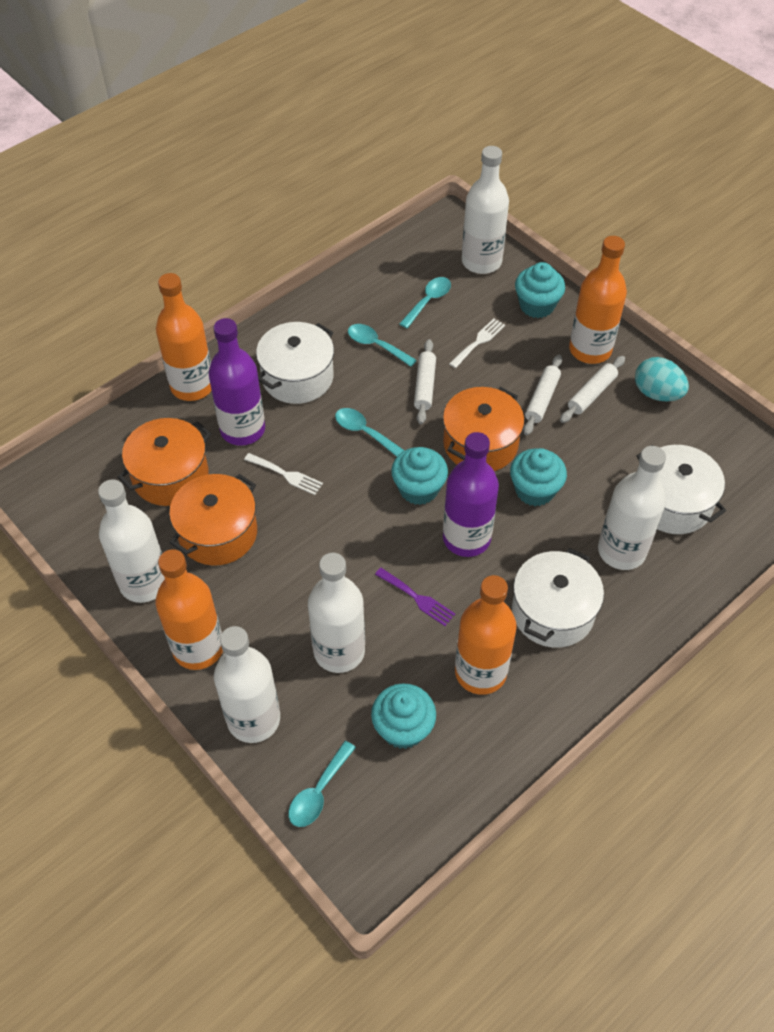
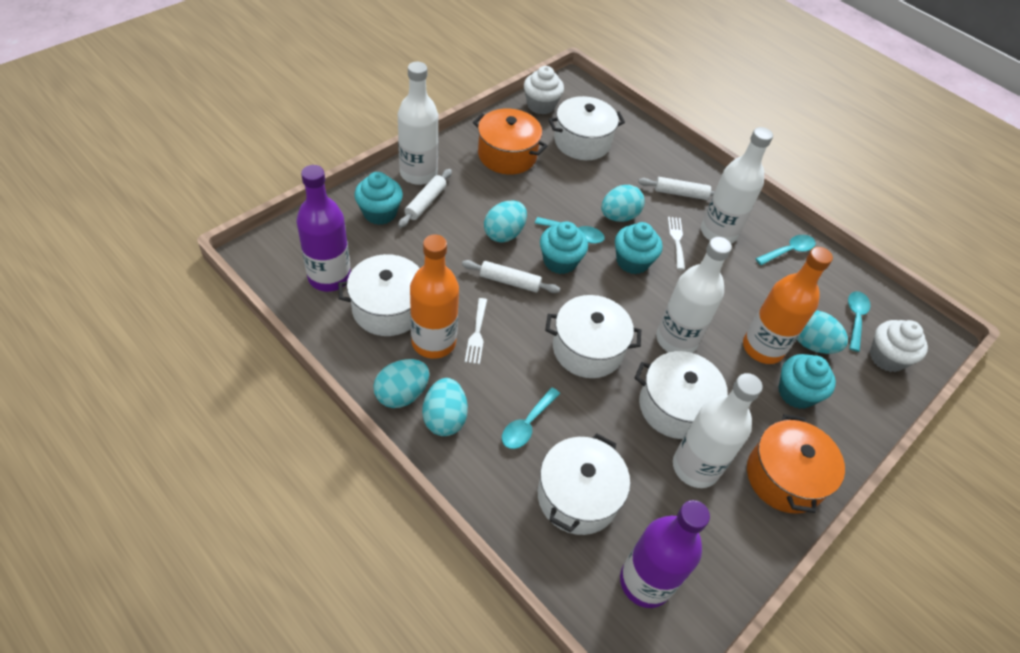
orange bottle: 4 -> 2
orange pot: 3 -> 2
purple fork: 1 -> 0
turquoise egg: 1 -> 5
white bottle: 5 -> 4
white cupcake: 0 -> 2
white pot: 3 -> 5

